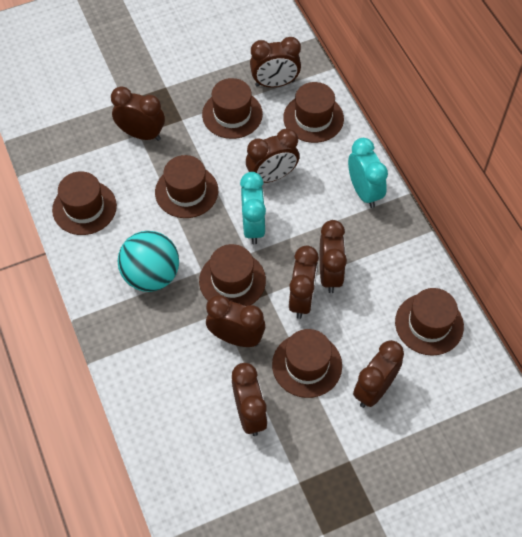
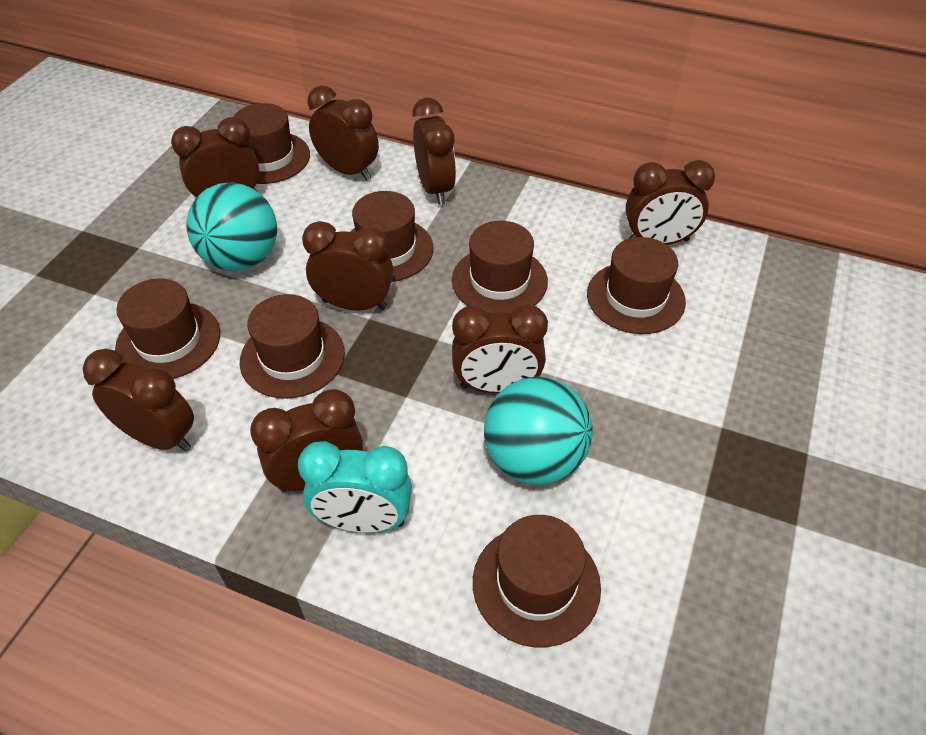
turquoise ball: 1 -> 2
turquoise clock: 2 -> 1

